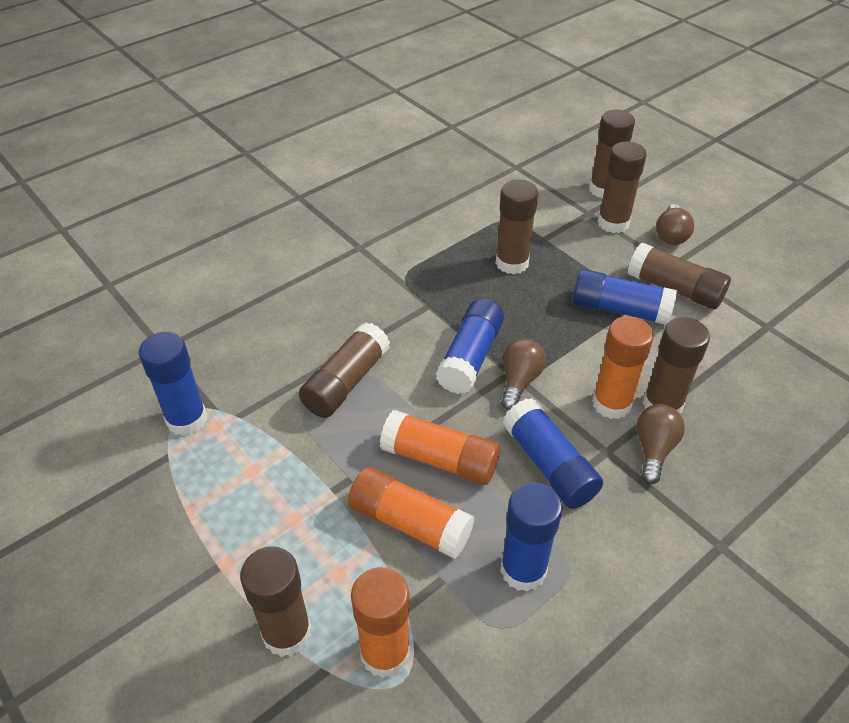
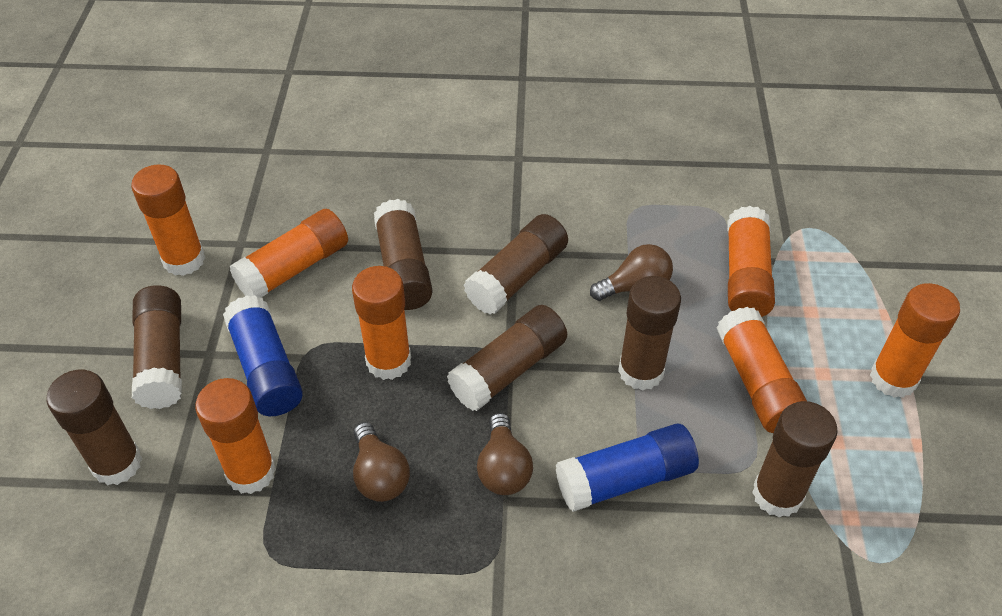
blue glue stick: 5 -> 2
orange glue stick: 4 -> 7

